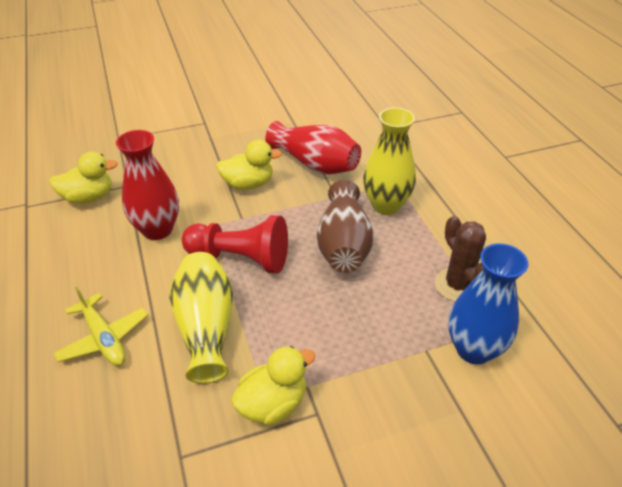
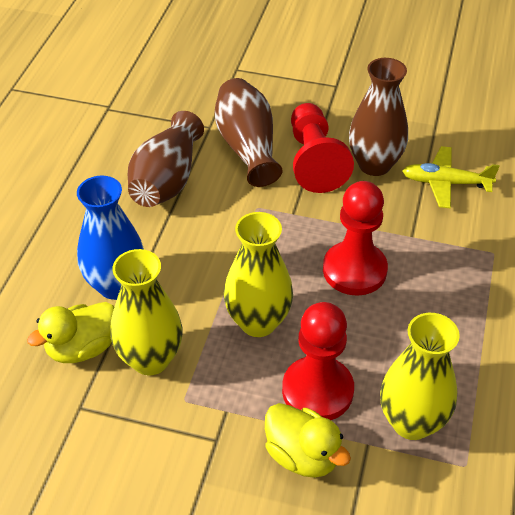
brown cactus: 1 -> 0
brown vase: 1 -> 3
red pawn: 1 -> 3
red vase: 2 -> 0
yellow duck: 3 -> 2
yellow vase: 2 -> 3

